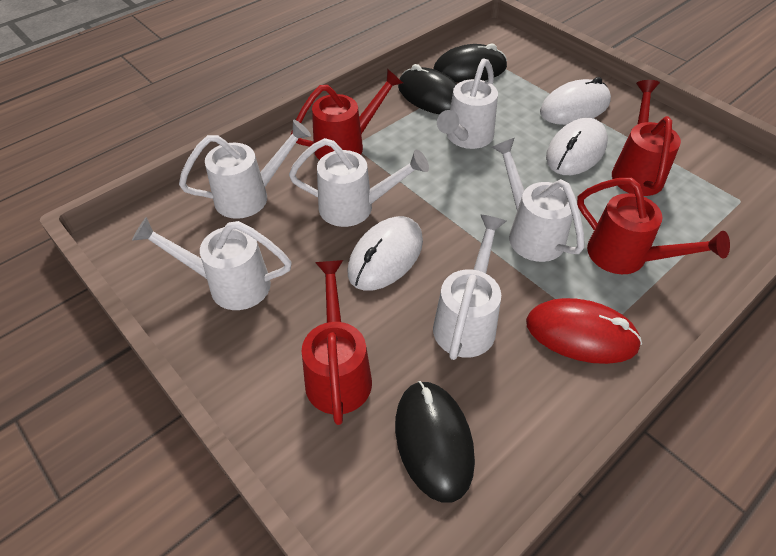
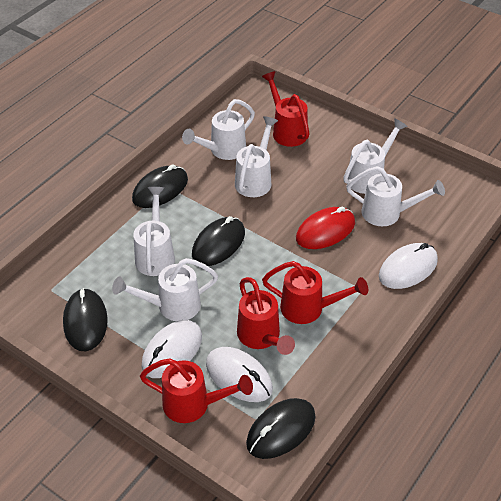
black mouse: 3 -> 4

